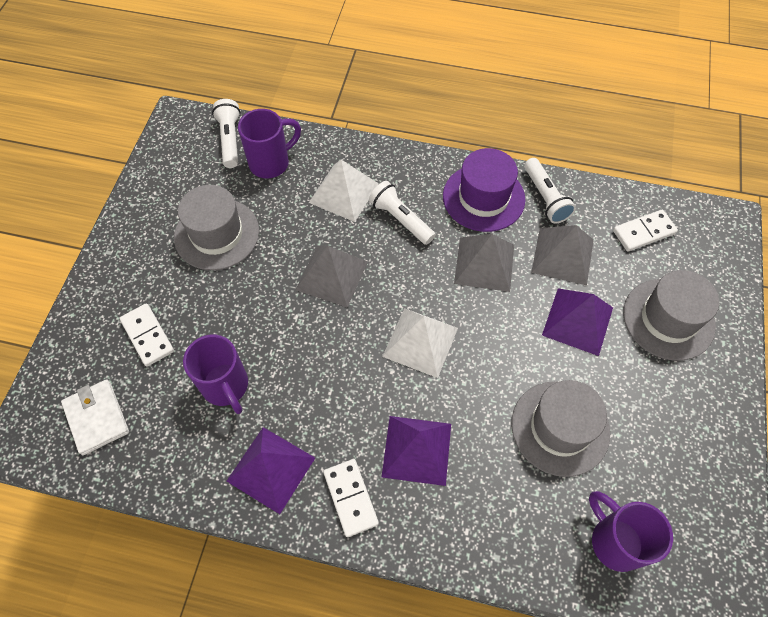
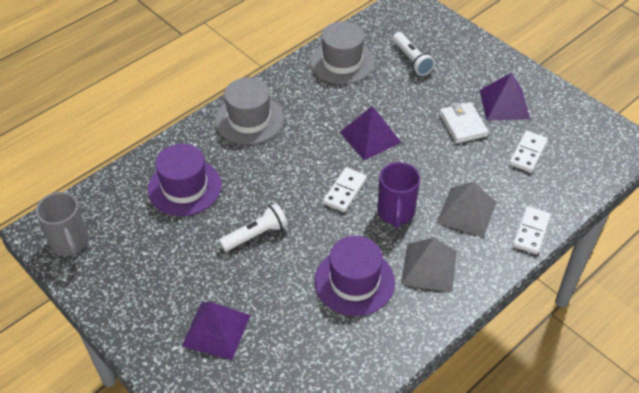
grey hat: 3 -> 2
grey mug: 0 -> 1
grey pyramid: 3 -> 2
purple hat: 1 -> 2
purple mug: 3 -> 1
white flashlight: 3 -> 2
white pyramid: 2 -> 0

